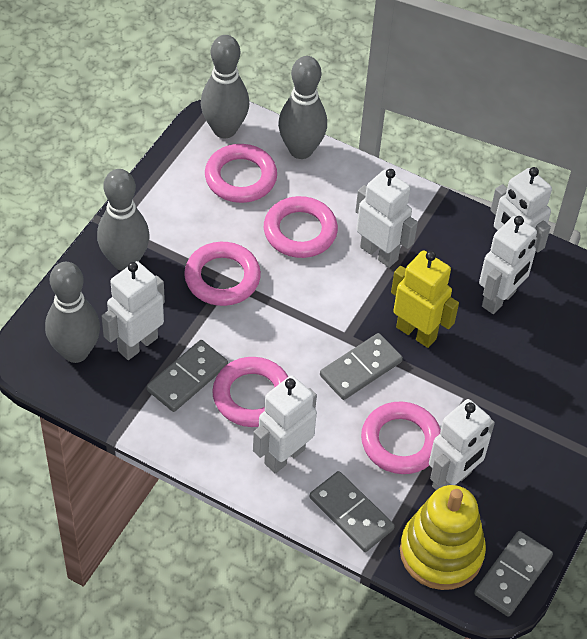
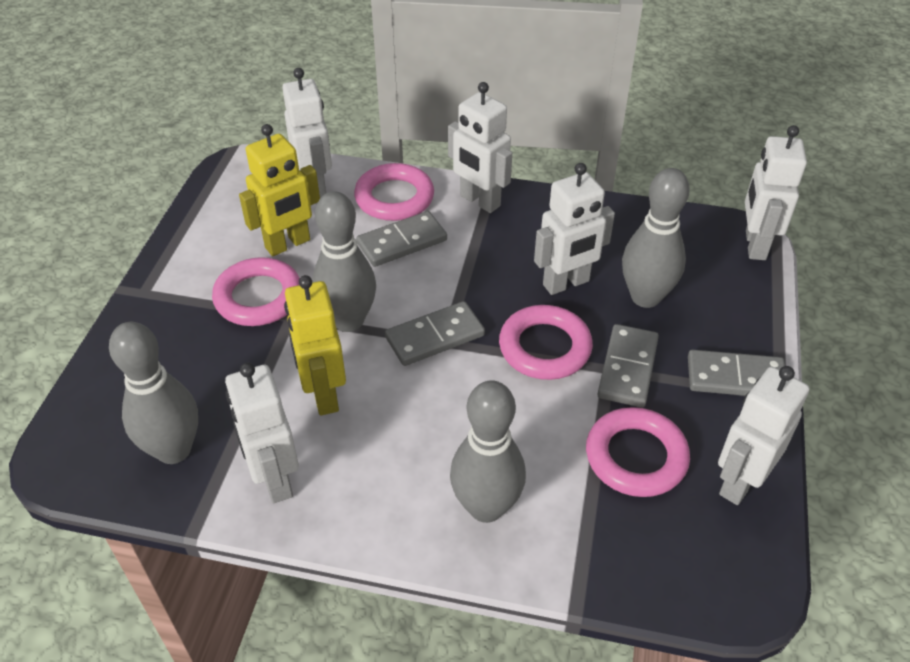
pink ring: 5 -> 4
yellow robot: 1 -> 2
yellow stacking toy: 1 -> 0

